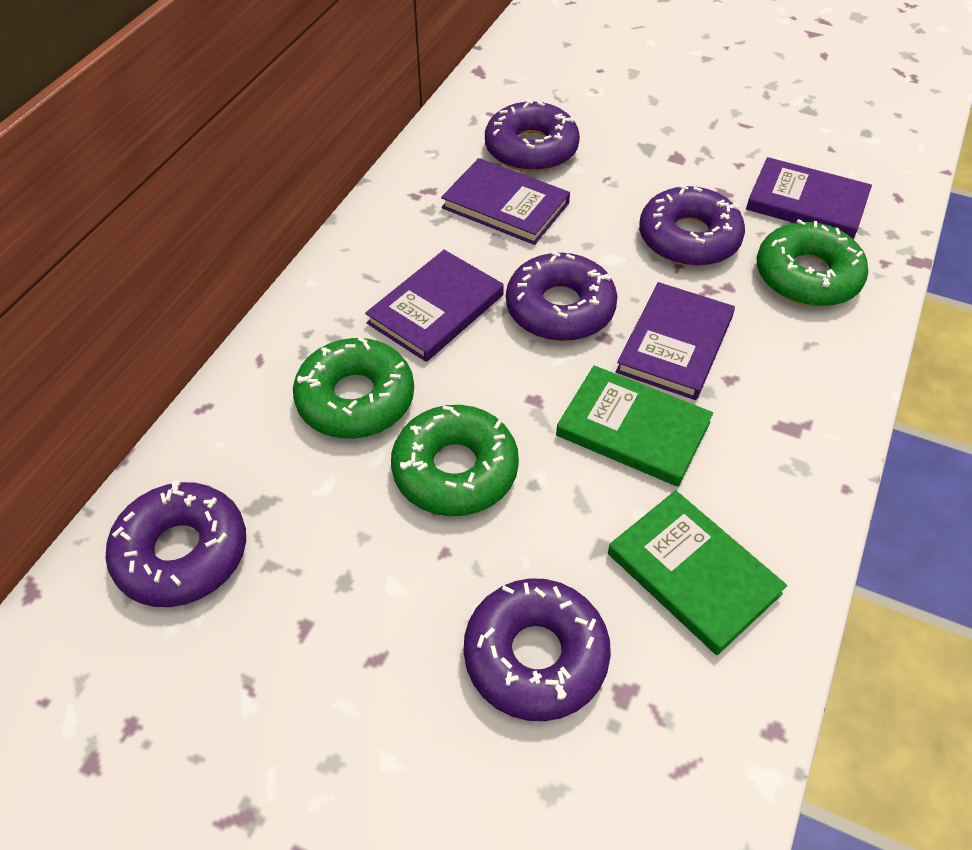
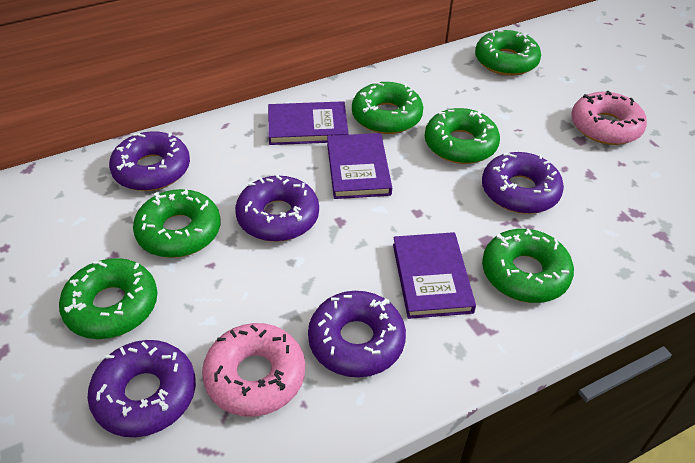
green book: 2 -> 0
green donut: 3 -> 6
pink donut: 0 -> 2
purple book: 4 -> 3

